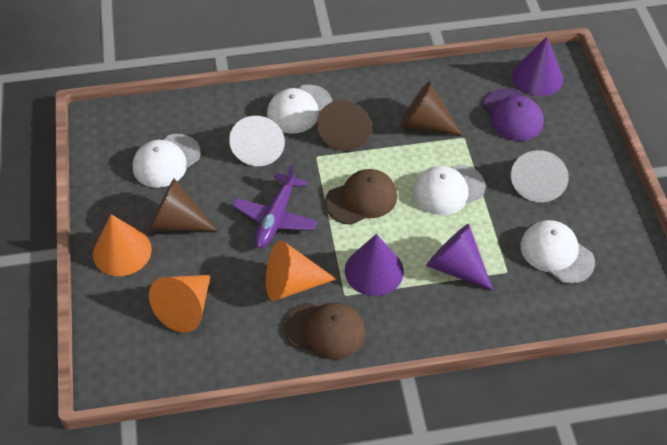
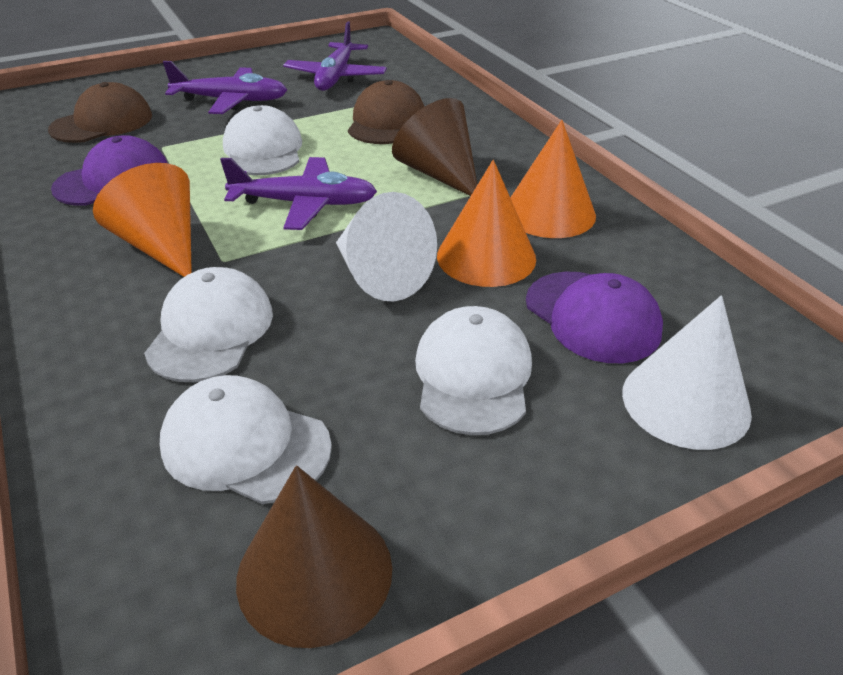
brown cone: 3 -> 2
purple cap: 1 -> 2
purple cone: 3 -> 0
purple plane: 1 -> 3

